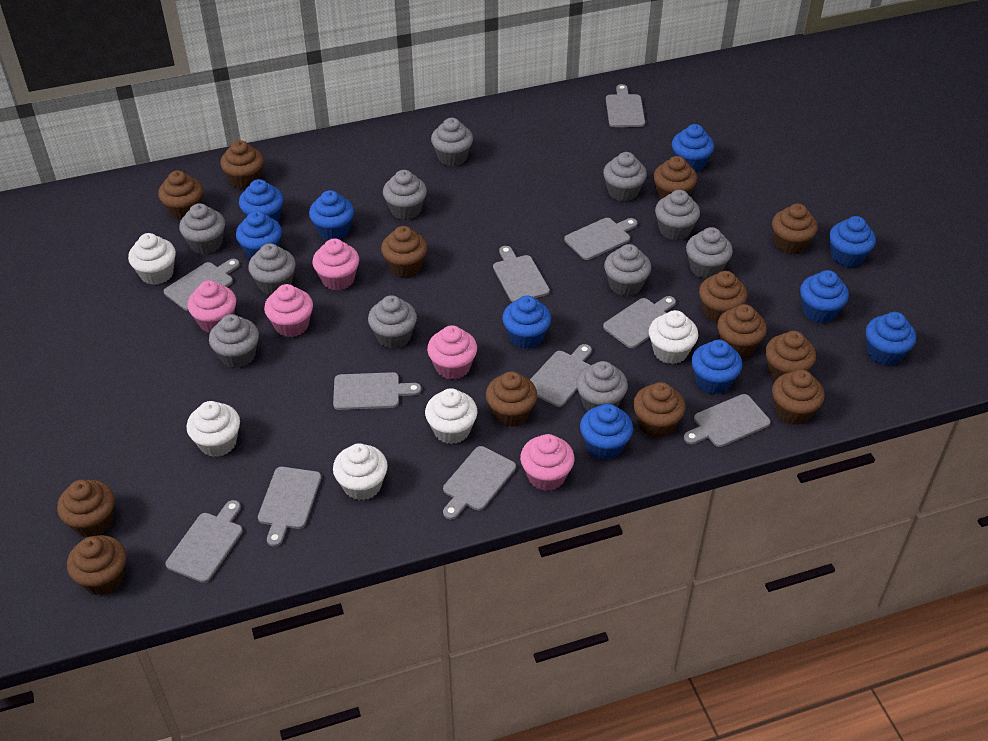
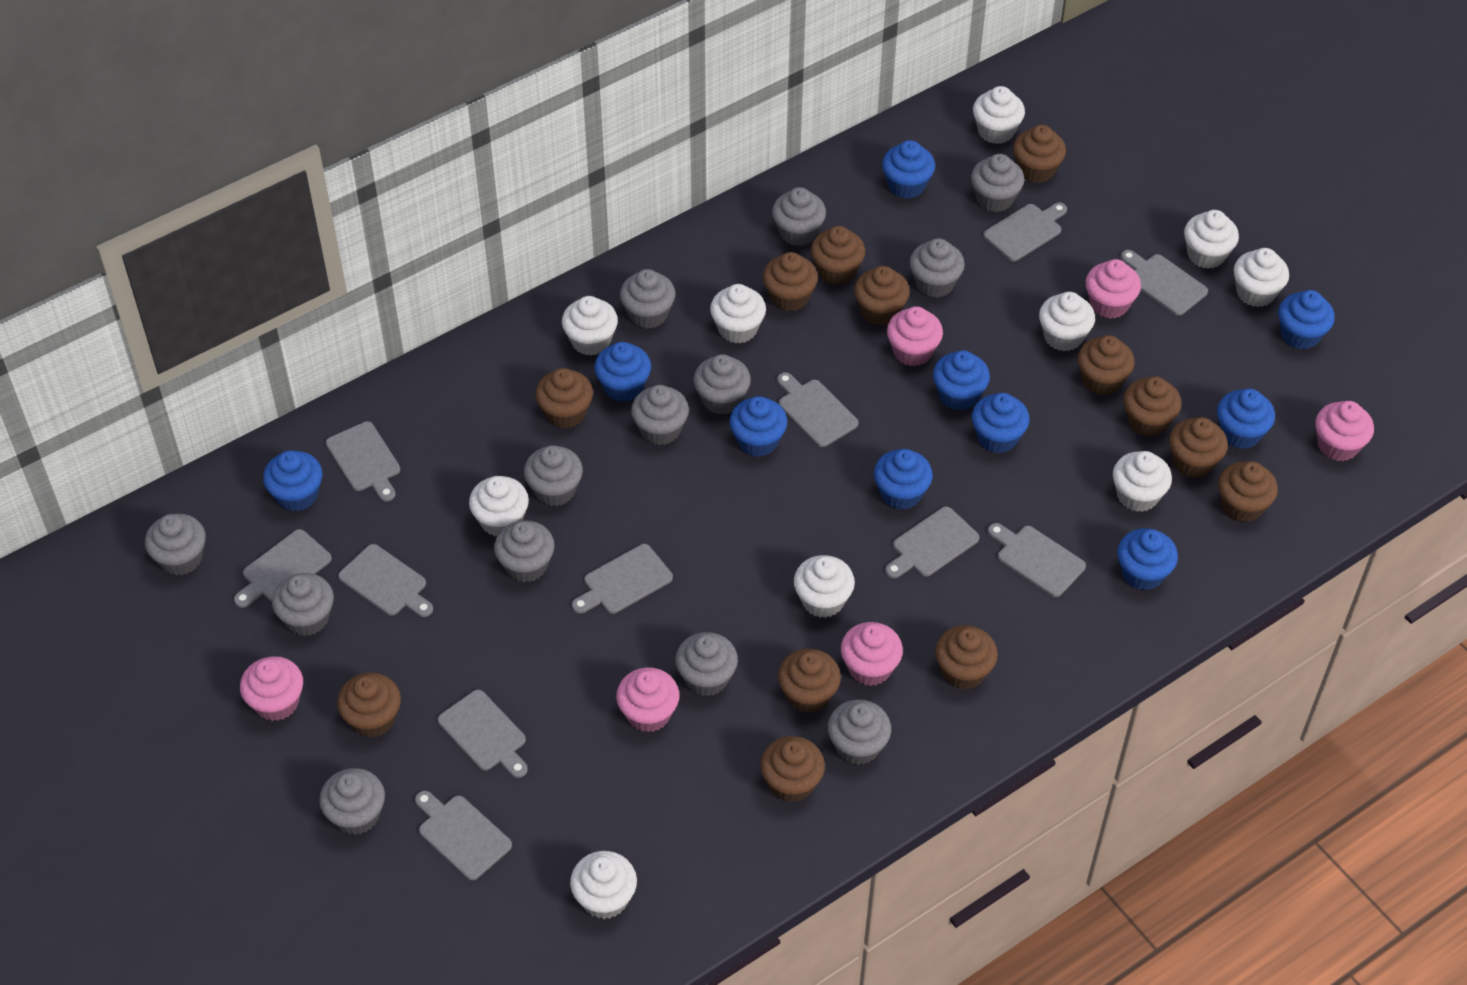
grey cupcake: 11 -> 13
pink cupcake: 5 -> 6
white cupcake: 5 -> 10

